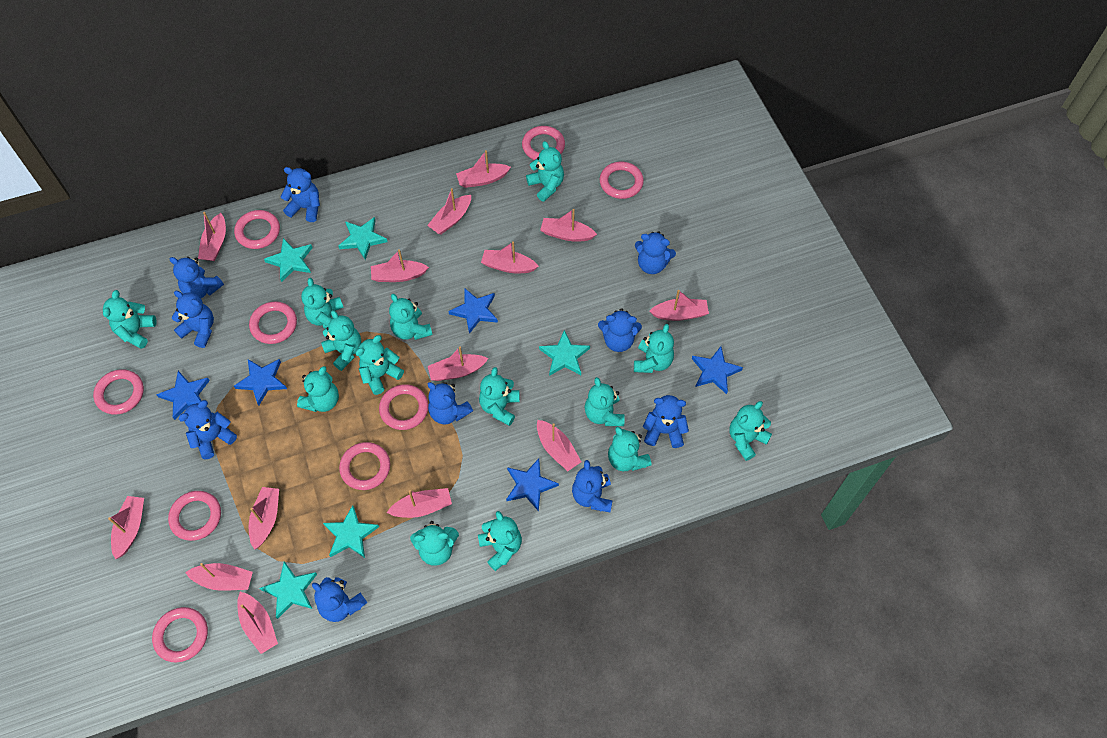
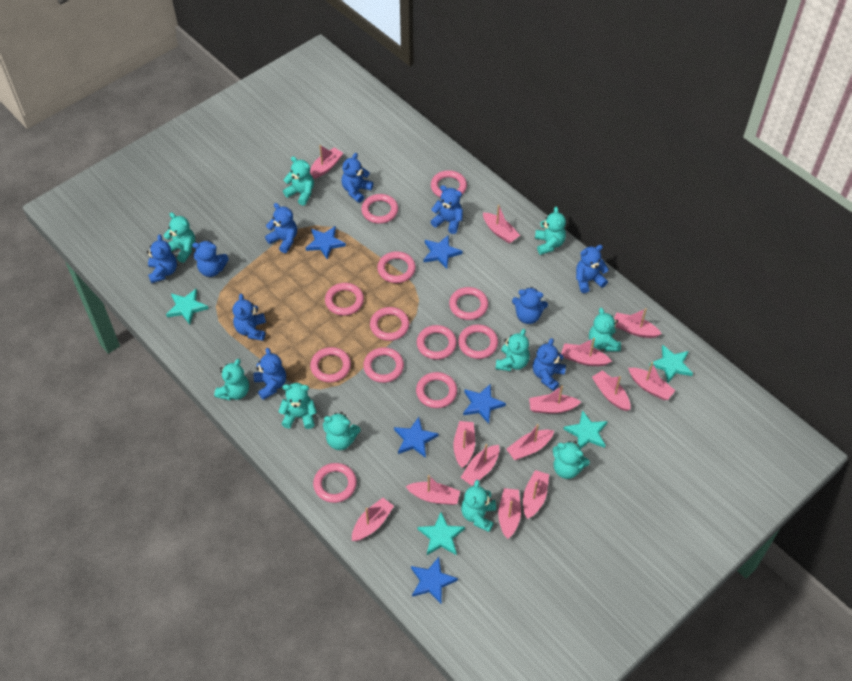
pink ring: 9 -> 12
turquoise star: 5 -> 4
turquoise teddy bear: 14 -> 10

